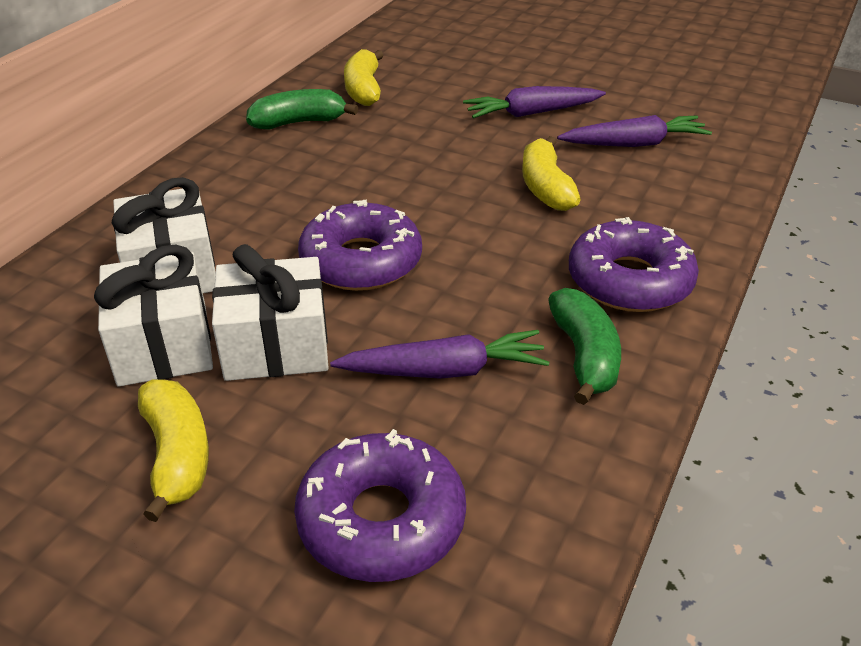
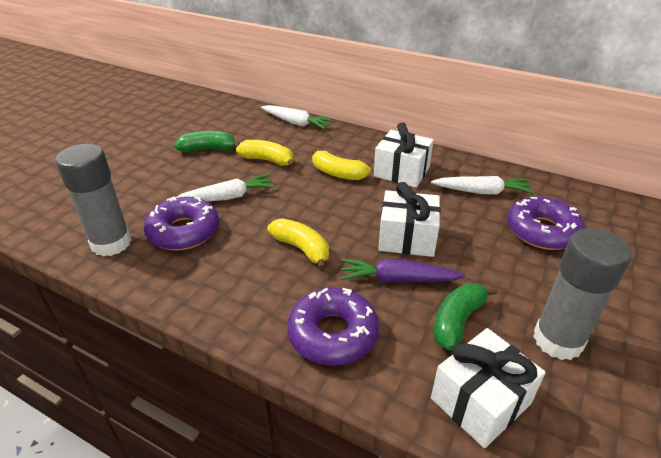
grey glue stick: 0 -> 2
purple carrot: 3 -> 1
white carrot: 0 -> 3

